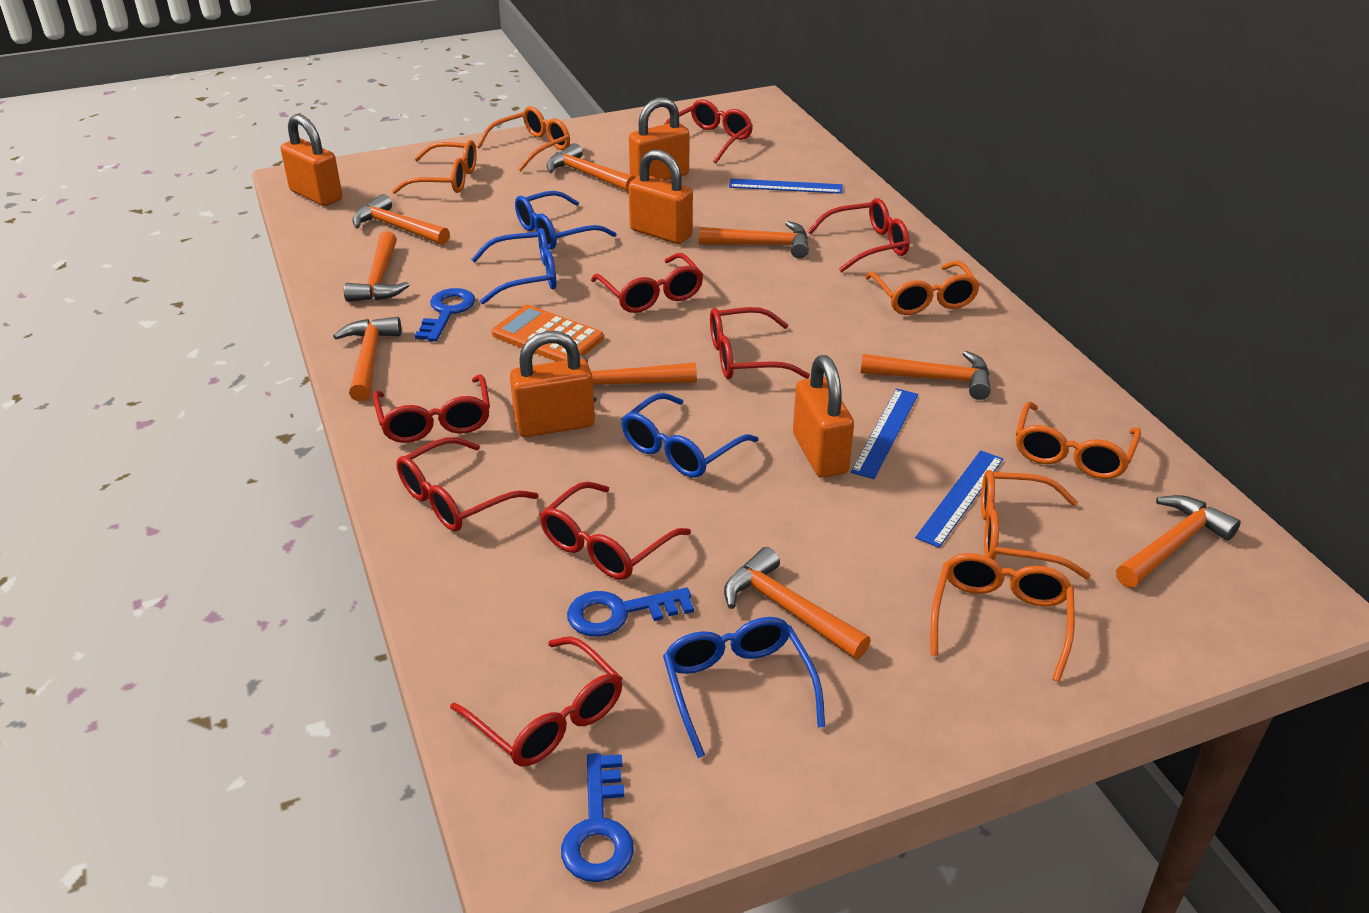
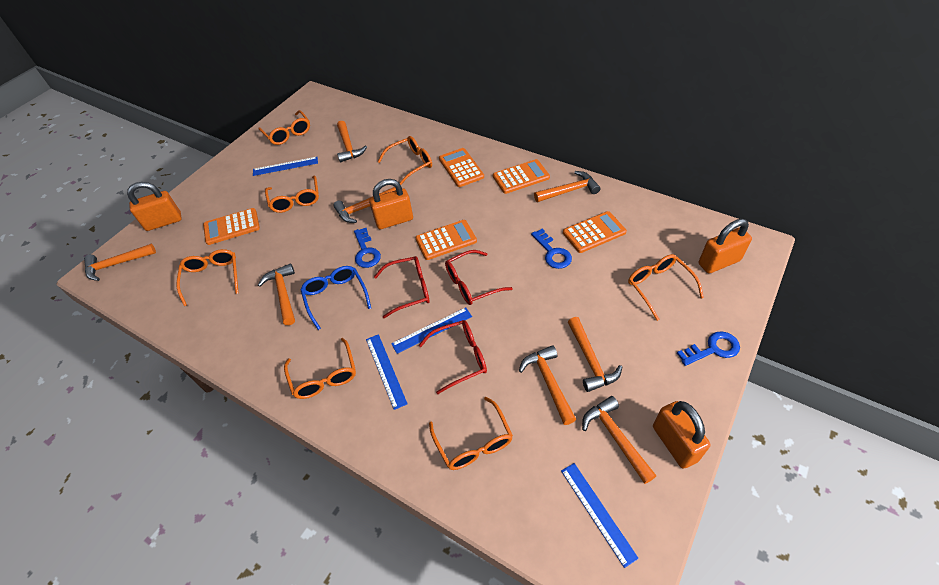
blue glasses: 4 -> 1
blue ruler: 3 -> 4
orange calculator: 1 -> 5
orange glasses: 6 -> 7
orange hammer: 9 -> 8
orange padlock: 5 -> 4
red glasses: 8 -> 3

